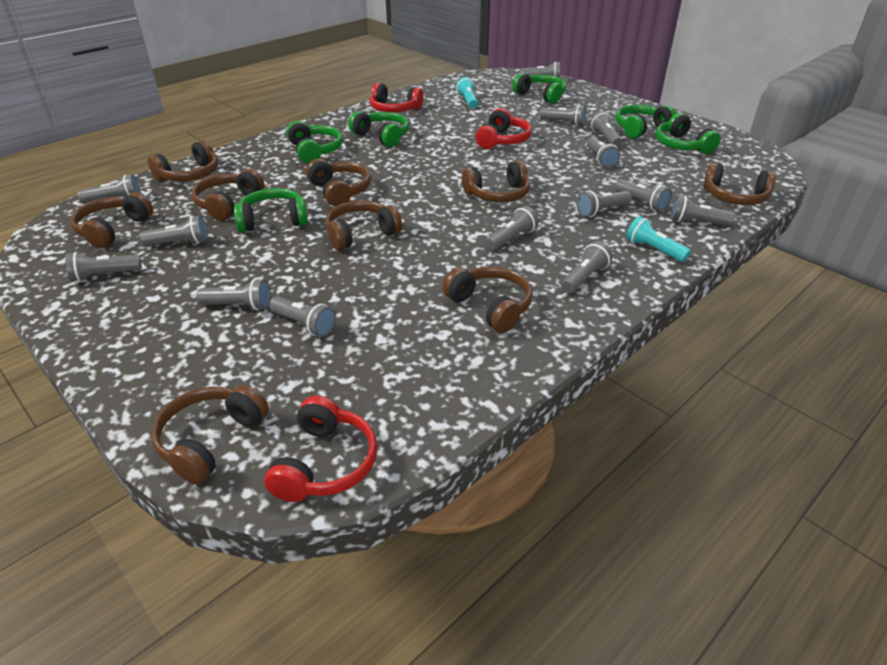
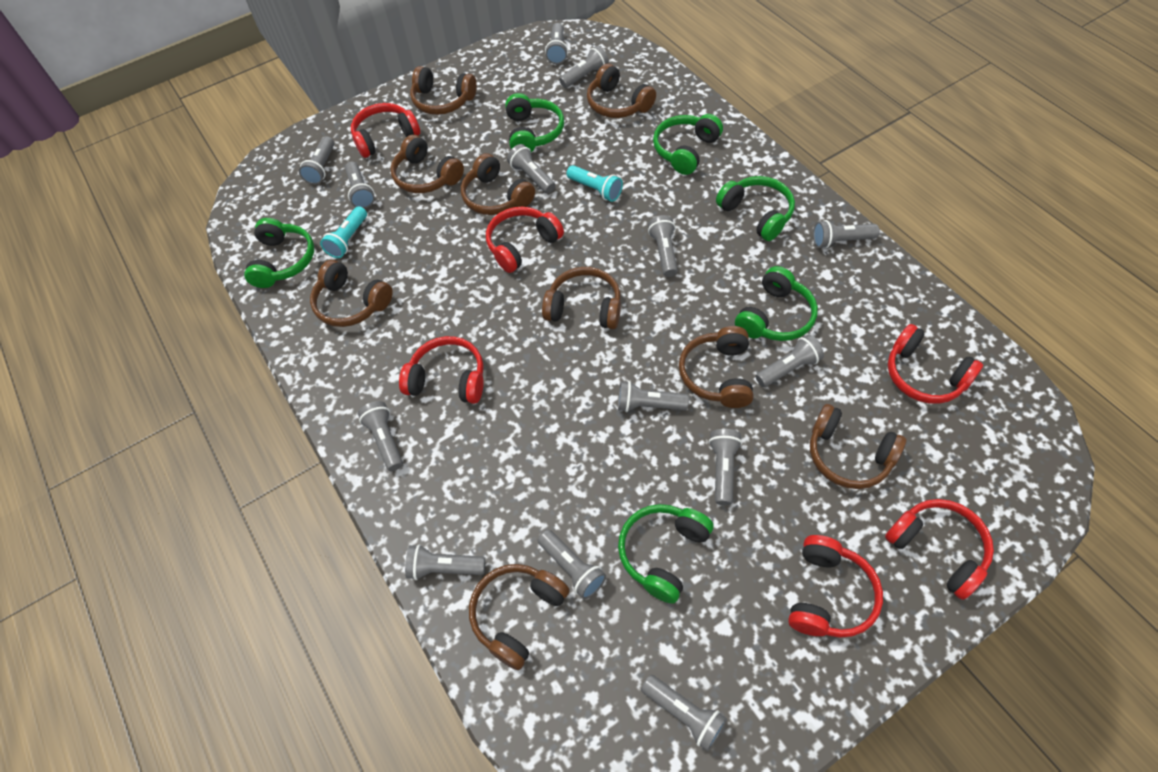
red headphones: 3 -> 6

